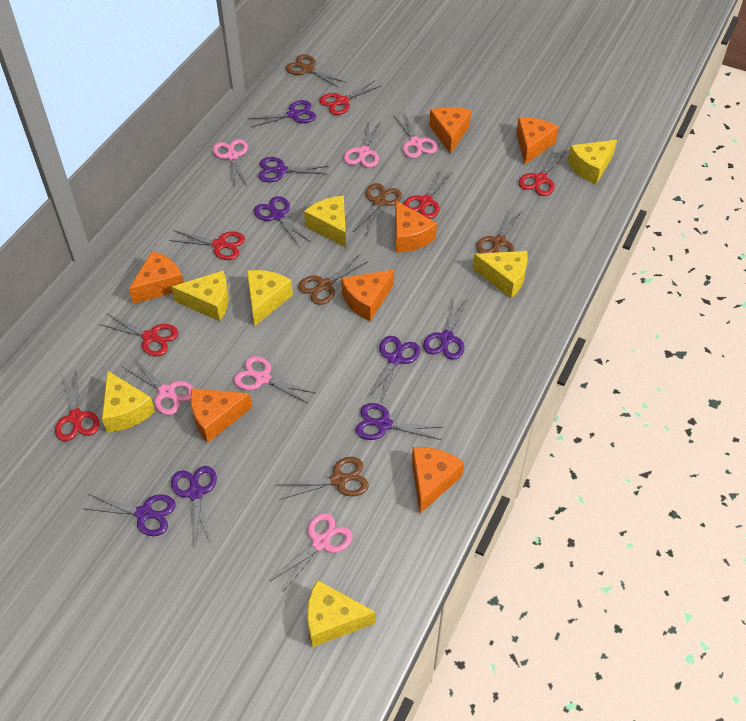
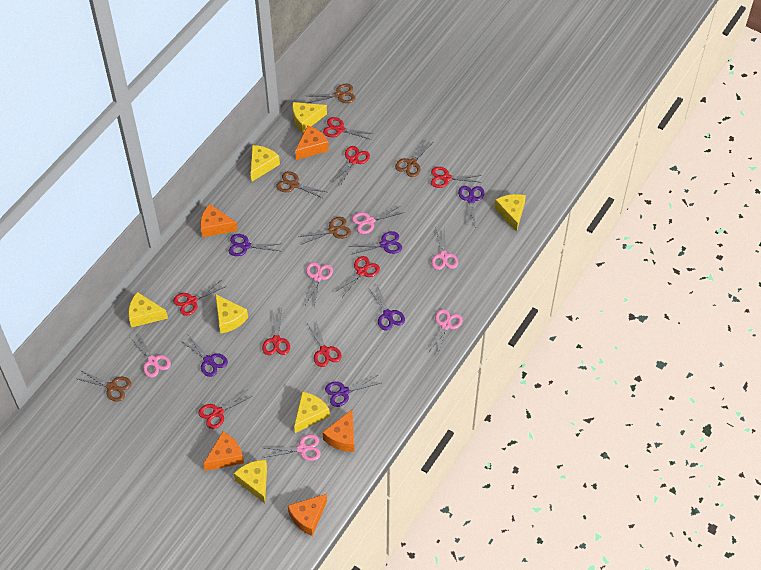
orange cheese: 7 -> 5
purple scissors: 8 -> 6
red scissors: 6 -> 8

